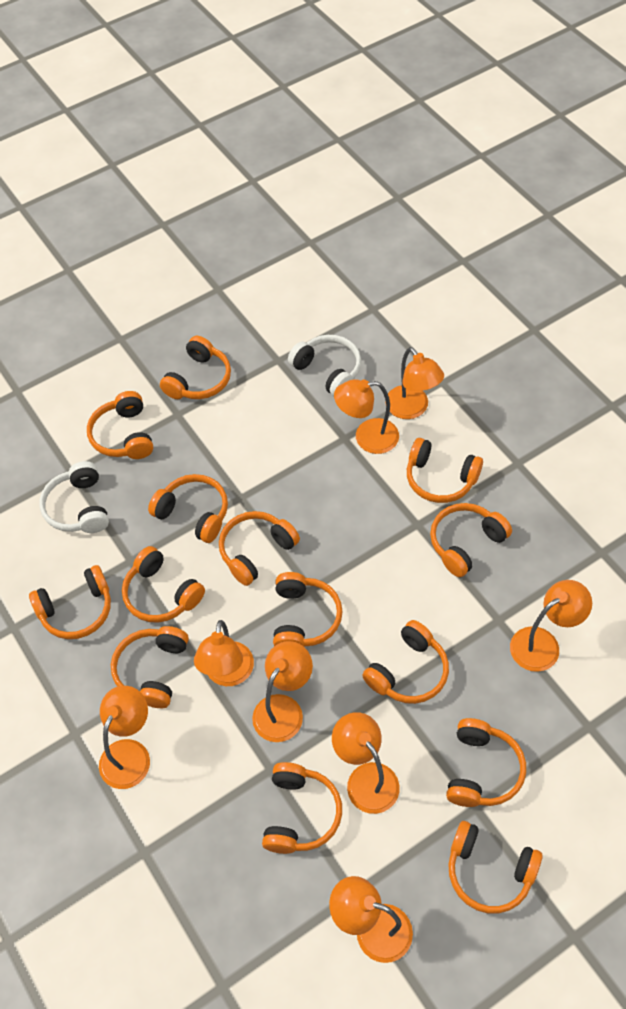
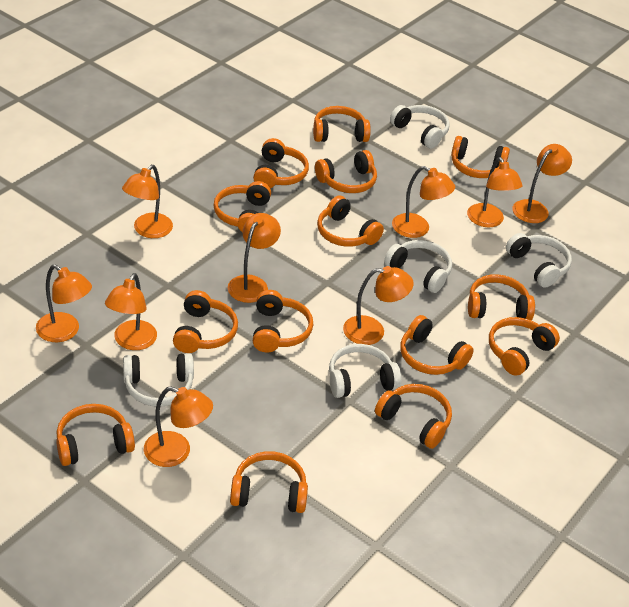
orange lamp: 8 -> 9
white headphones: 2 -> 5

